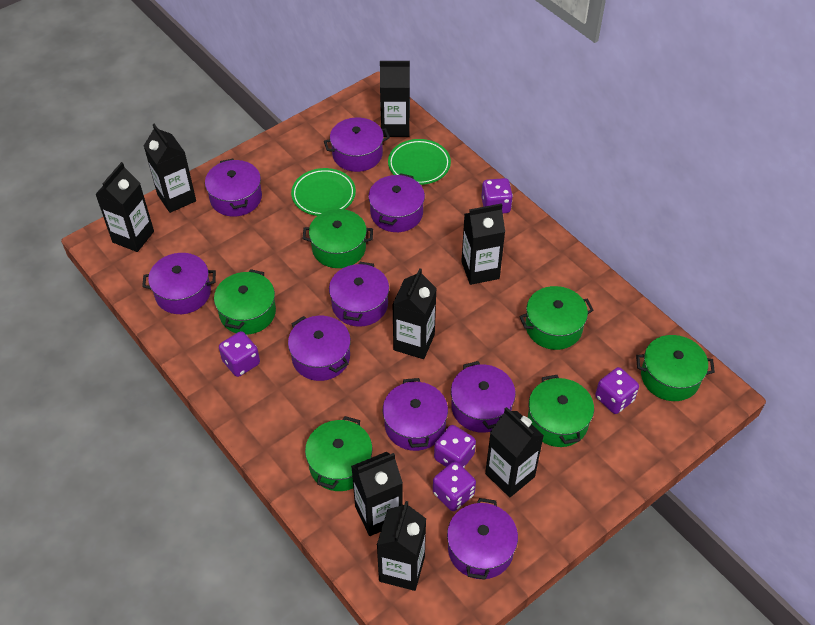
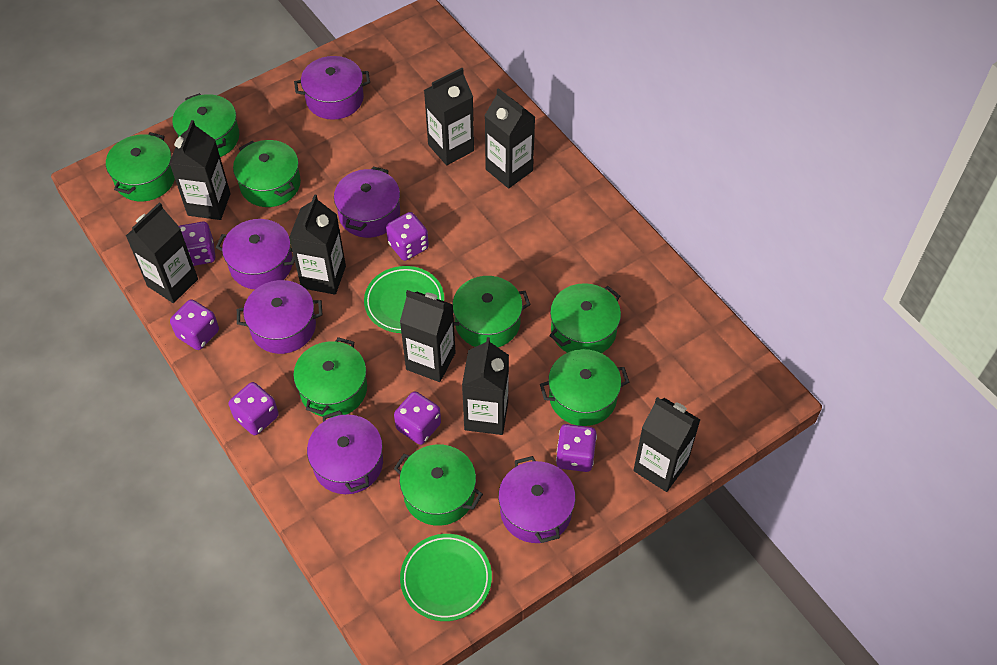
green pot: 6 -> 8
purple dice: 5 -> 6
purple pot: 9 -> 6

